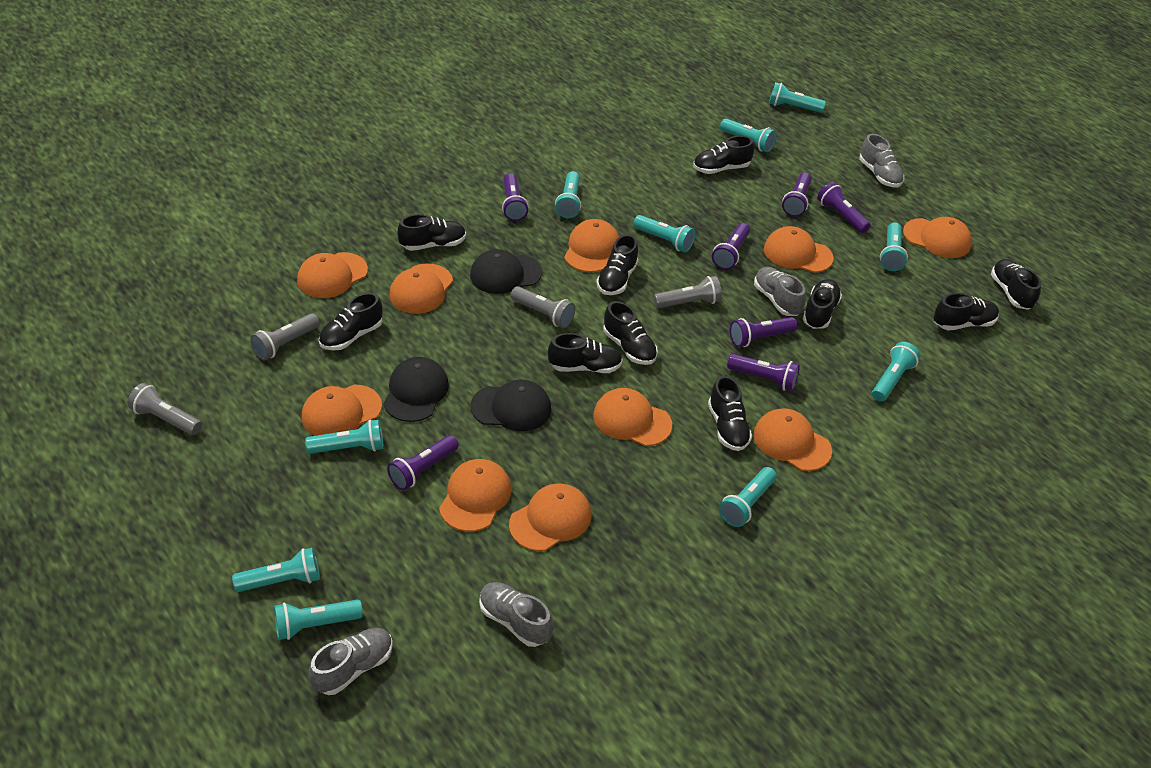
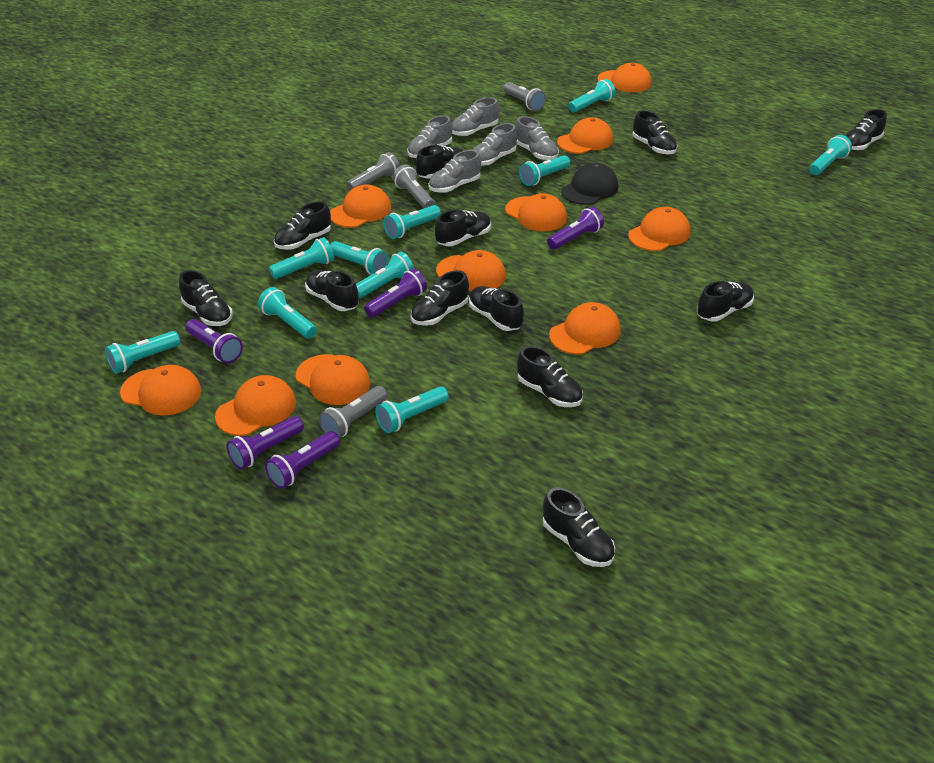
black cap: 3 -> 1
black shoe: 10 -> 12
grey shoe: 4 -> 5
purple flashlight: 7 -> 5

